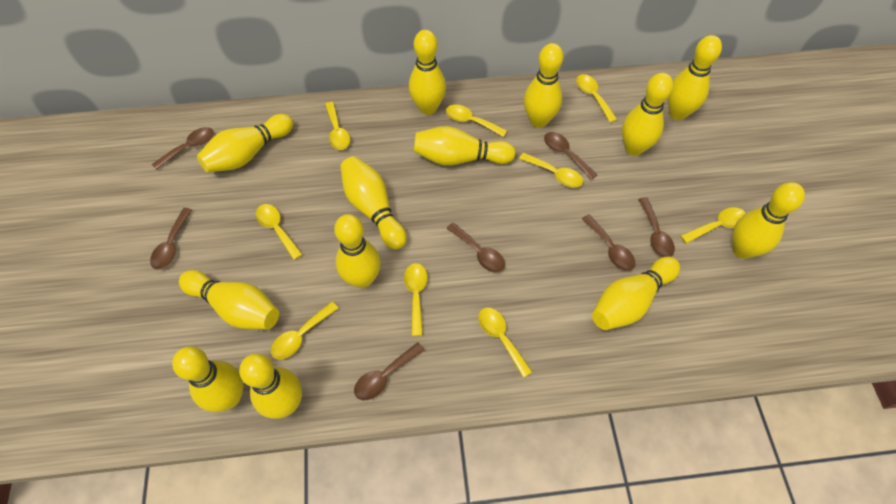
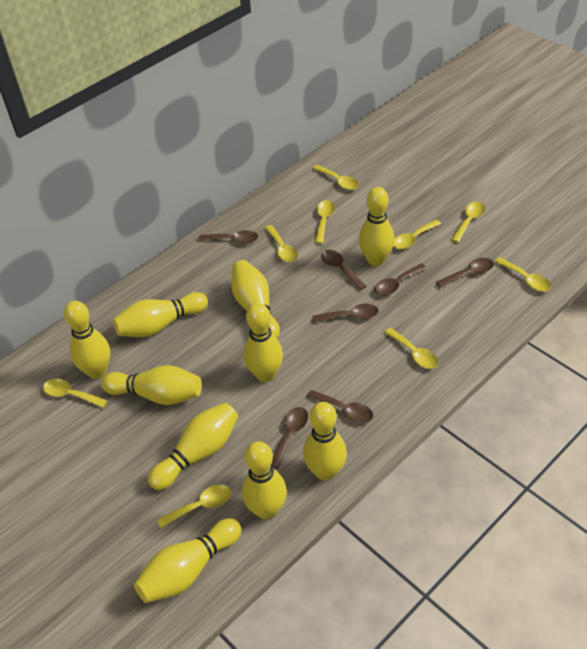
yellow bowling pin: 13 -> 10

